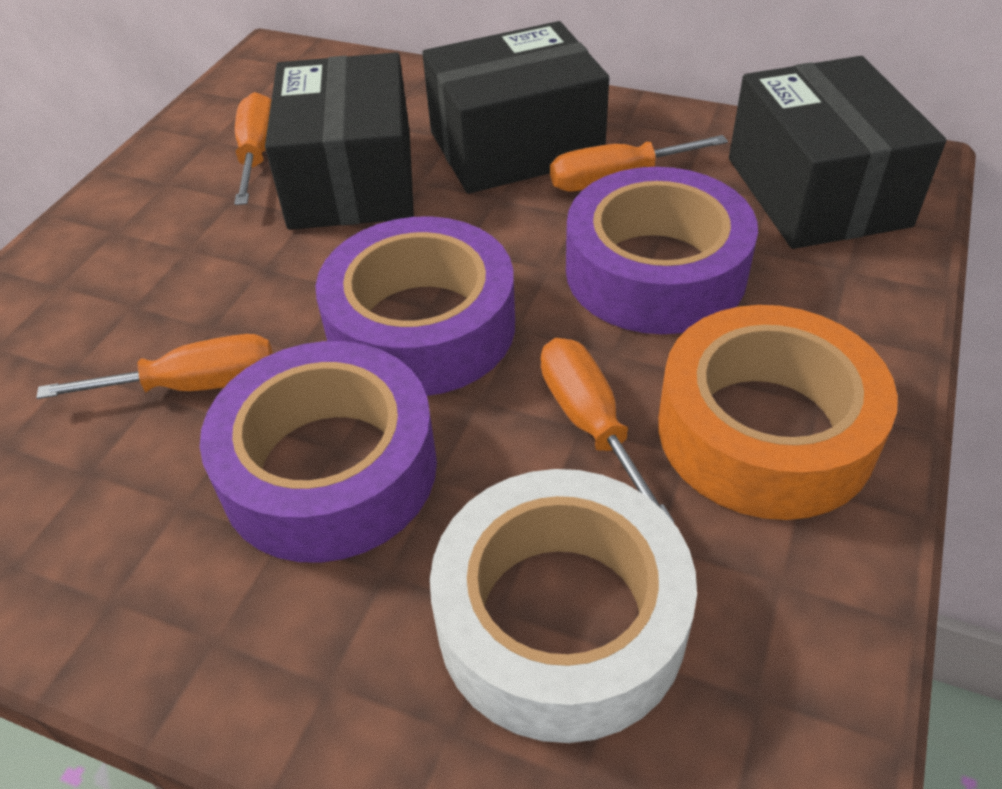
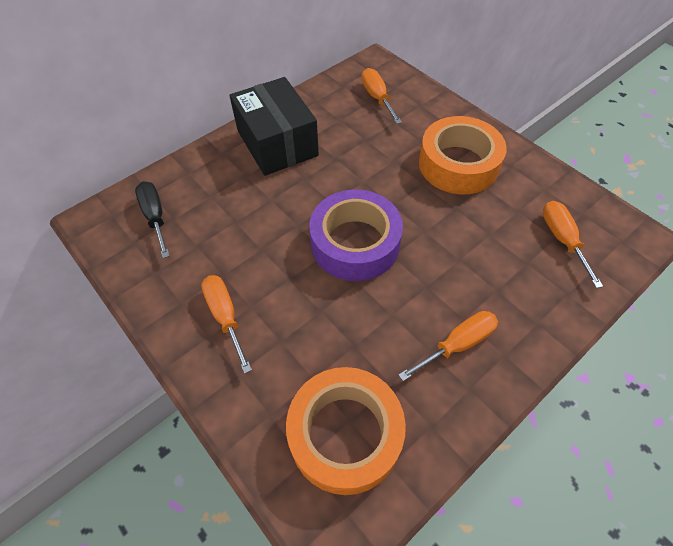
black box: 3 -> 1
black screwdriver: 0 -> 1
orange tape: 1 -> 2
purple tape: 3 -> 1
white tape: 1 -> 0

